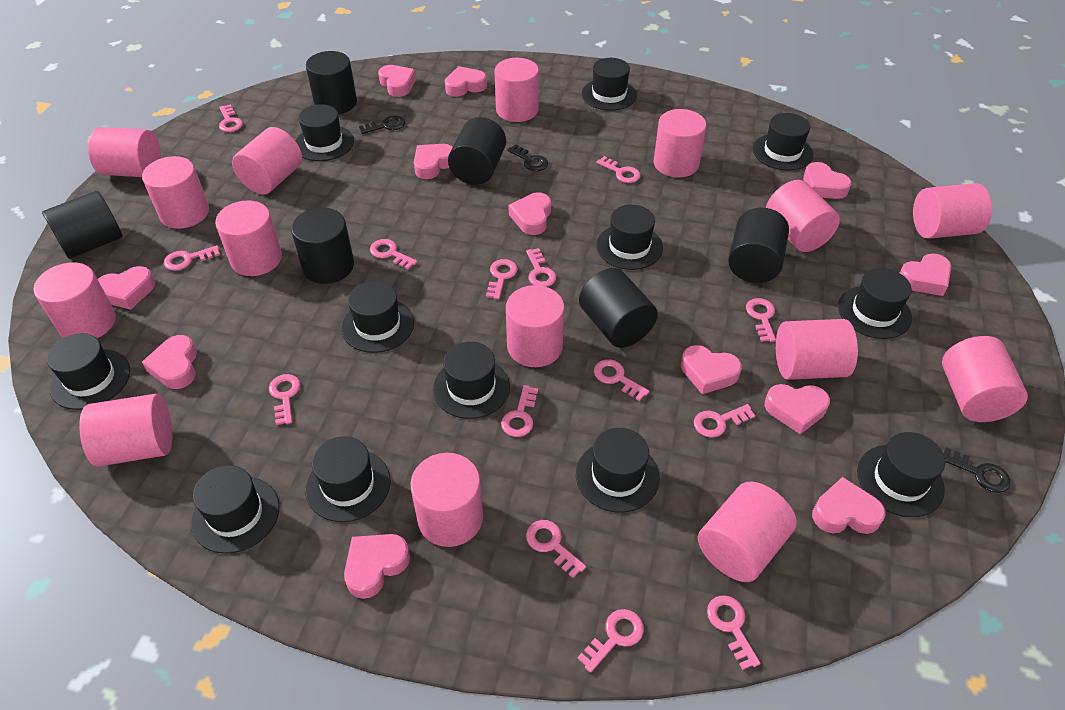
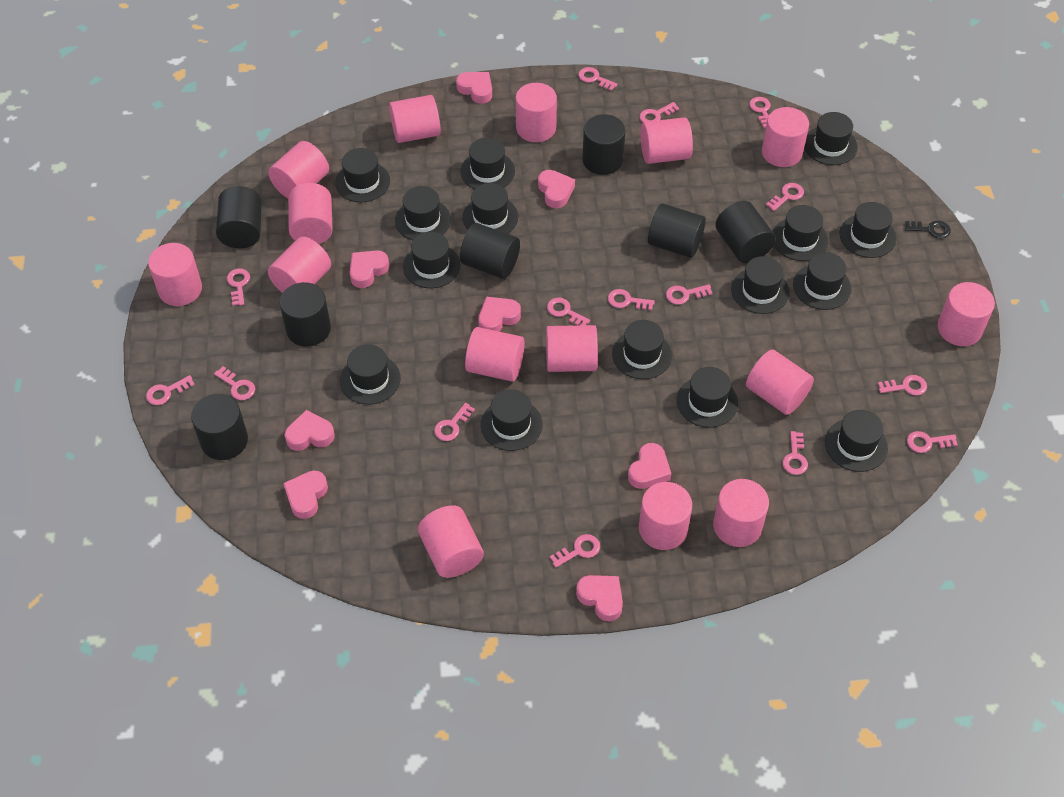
black cylinder: 6 -> 7
black hat: 12 -> 15
black key: 3 -> 1
pink heart: 12 -> 8
pink key: 14 -> 15

